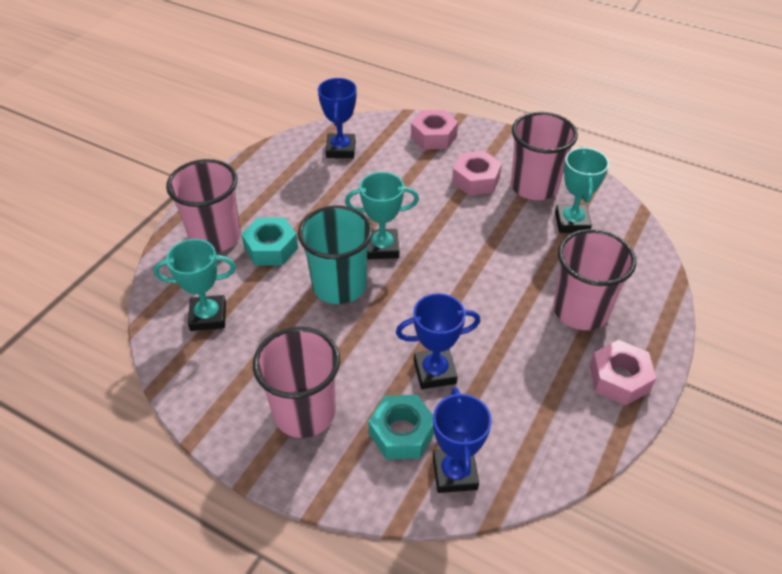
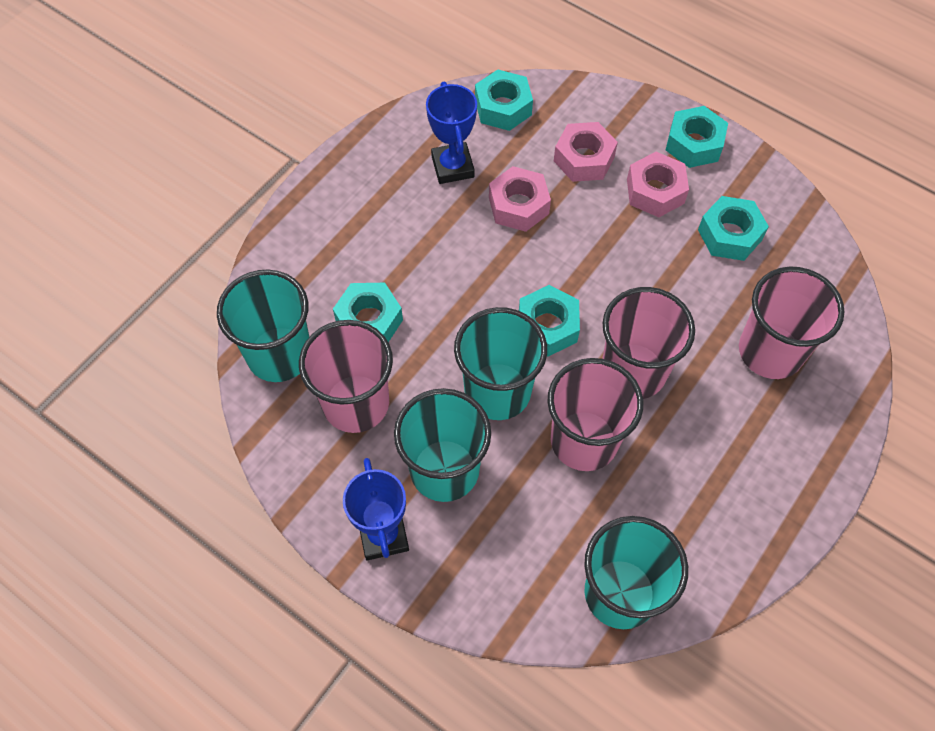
blue trophy: 3 -> 2
turquoise cup: 1 -> 4
turquoise nut: 2 -> 5
turquoise trophy: 3 -> 0

